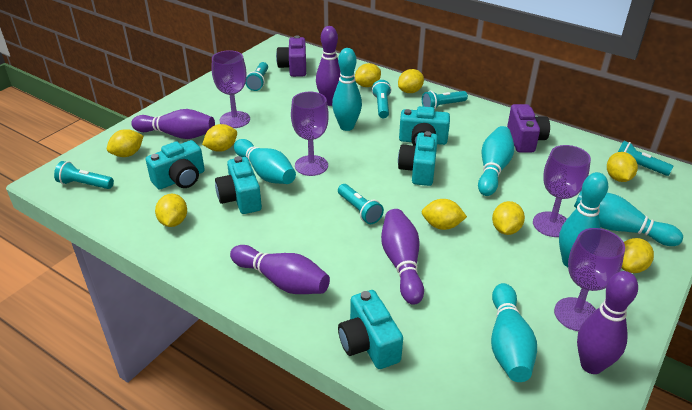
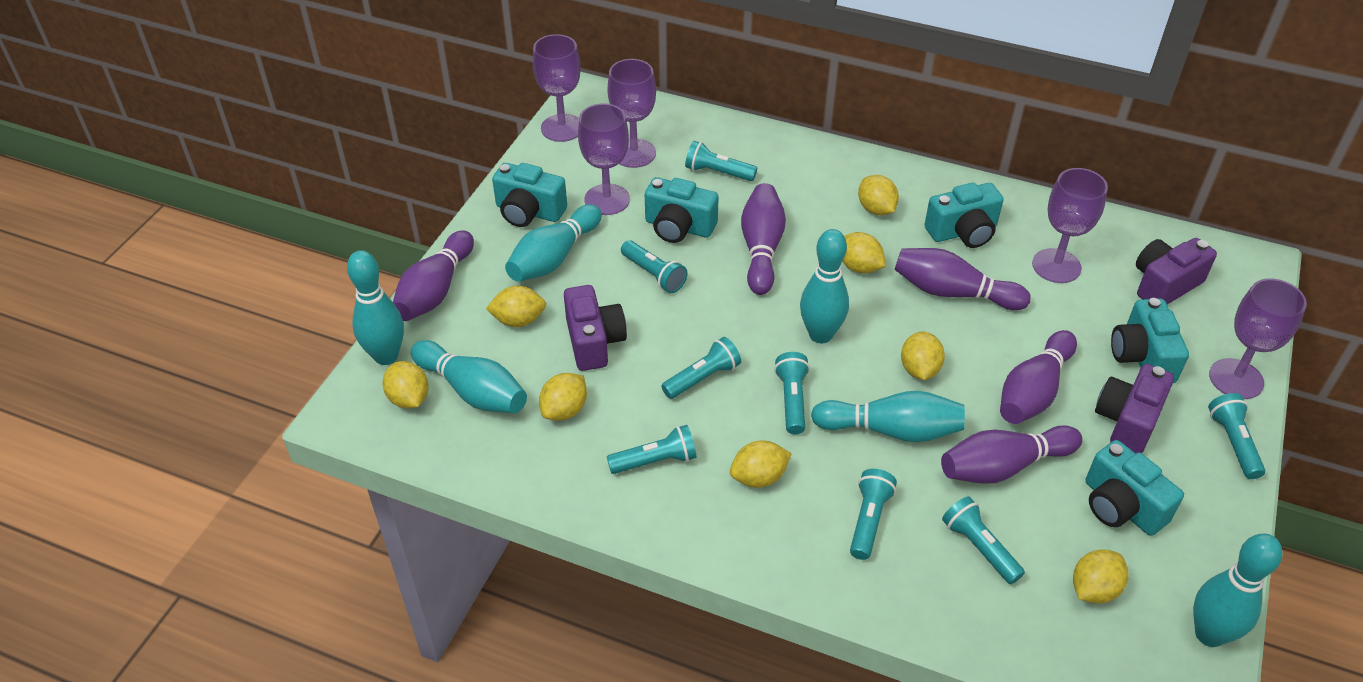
purple camera: 2 -> 3
purple goblet: 4 -> 5
turquoise flashlight: 6 -> 8
yellow lemon: 9 -> 8

